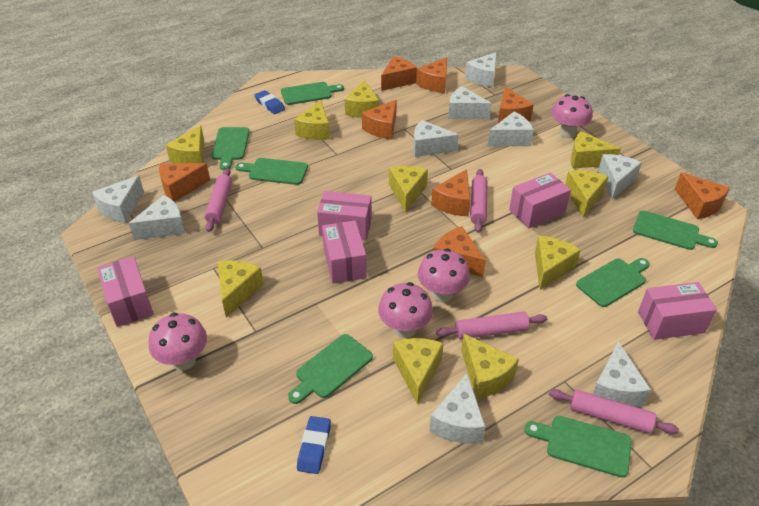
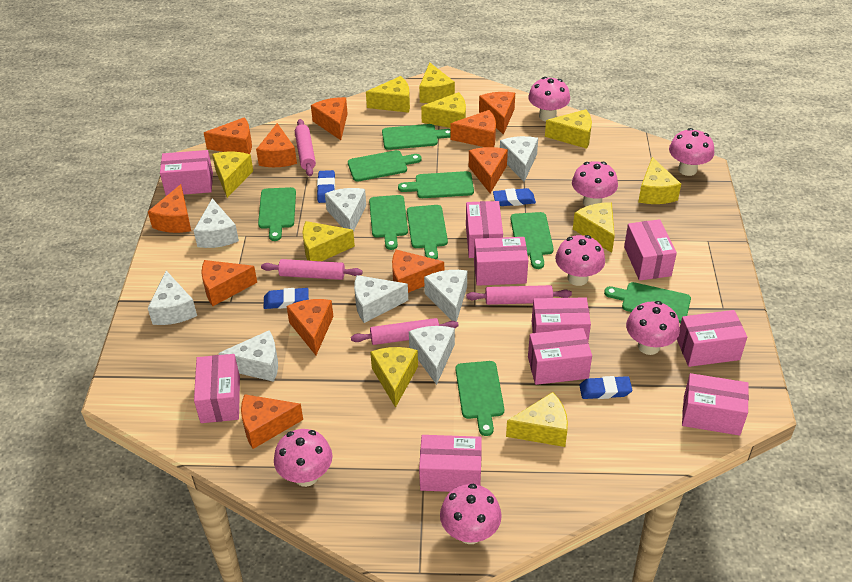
blue eraser: 2 -> 4
green cutting board: 7 -> 9
orange cheese: 8 -> 11
pink box: 5 -> 10
pink mushroom: 4 -> 7
white cheese: 9 -> 8

